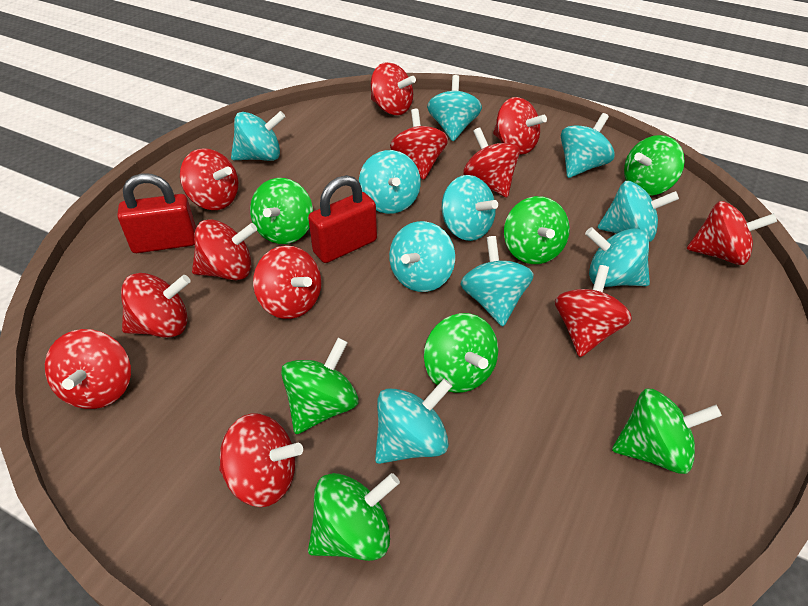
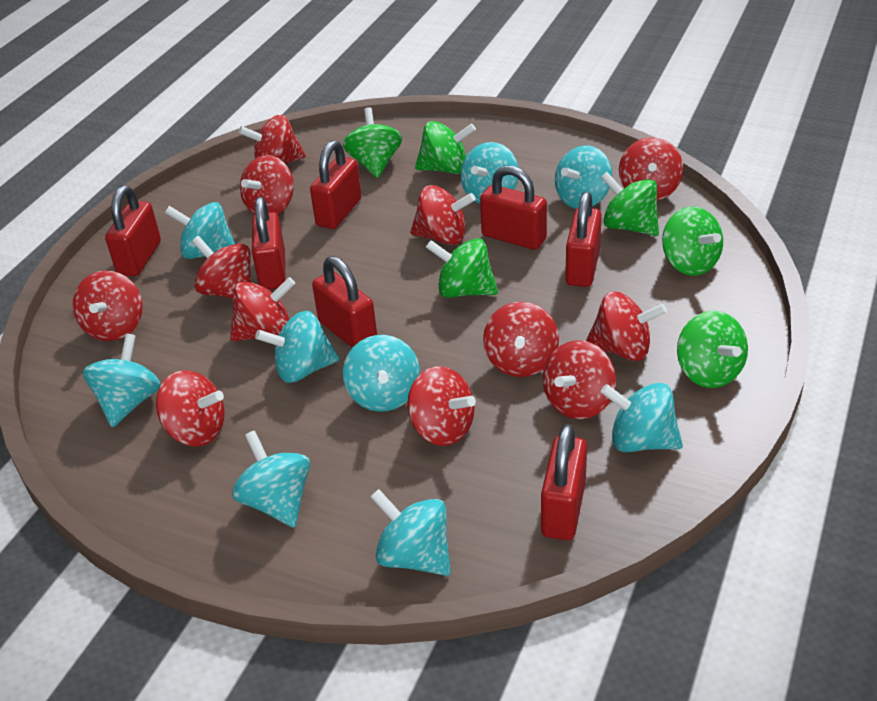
green spinning top: 7 -> 6
red padlock: 2 -> 7
turquoise spinning top: 10 -> 9

